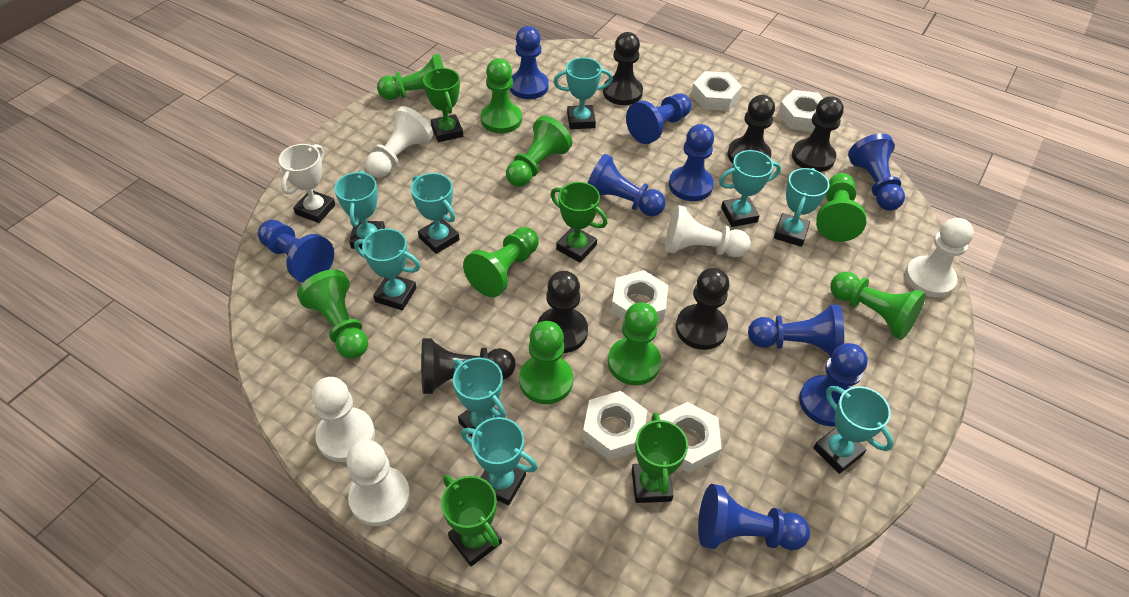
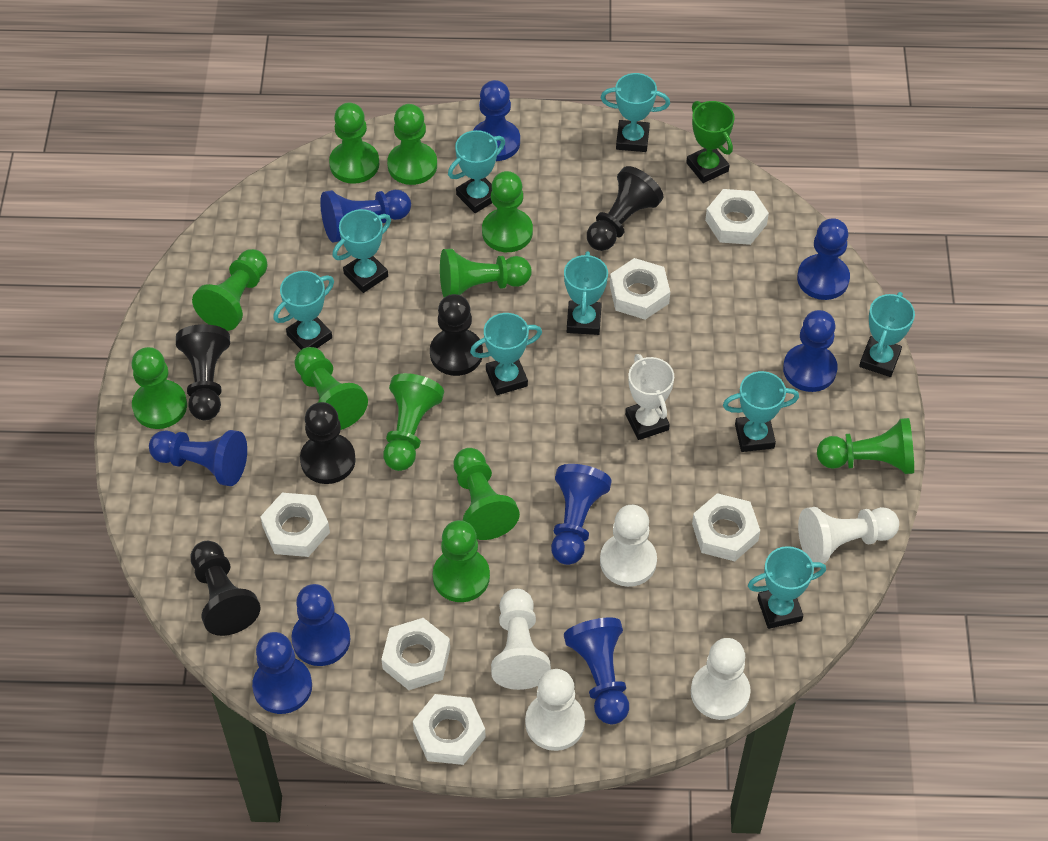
black pawn: 6 -> 5
green pawn: 9 -> 11
green trophy: 4 -> 1
white nut: 5 -> 6

